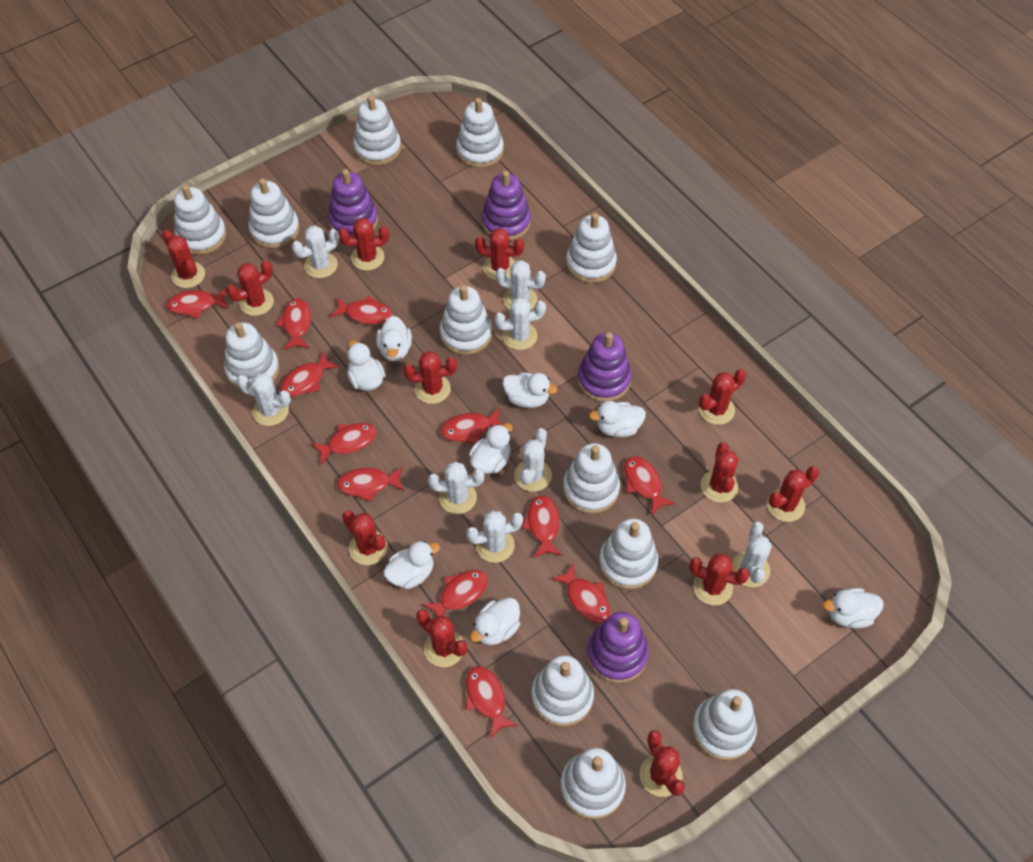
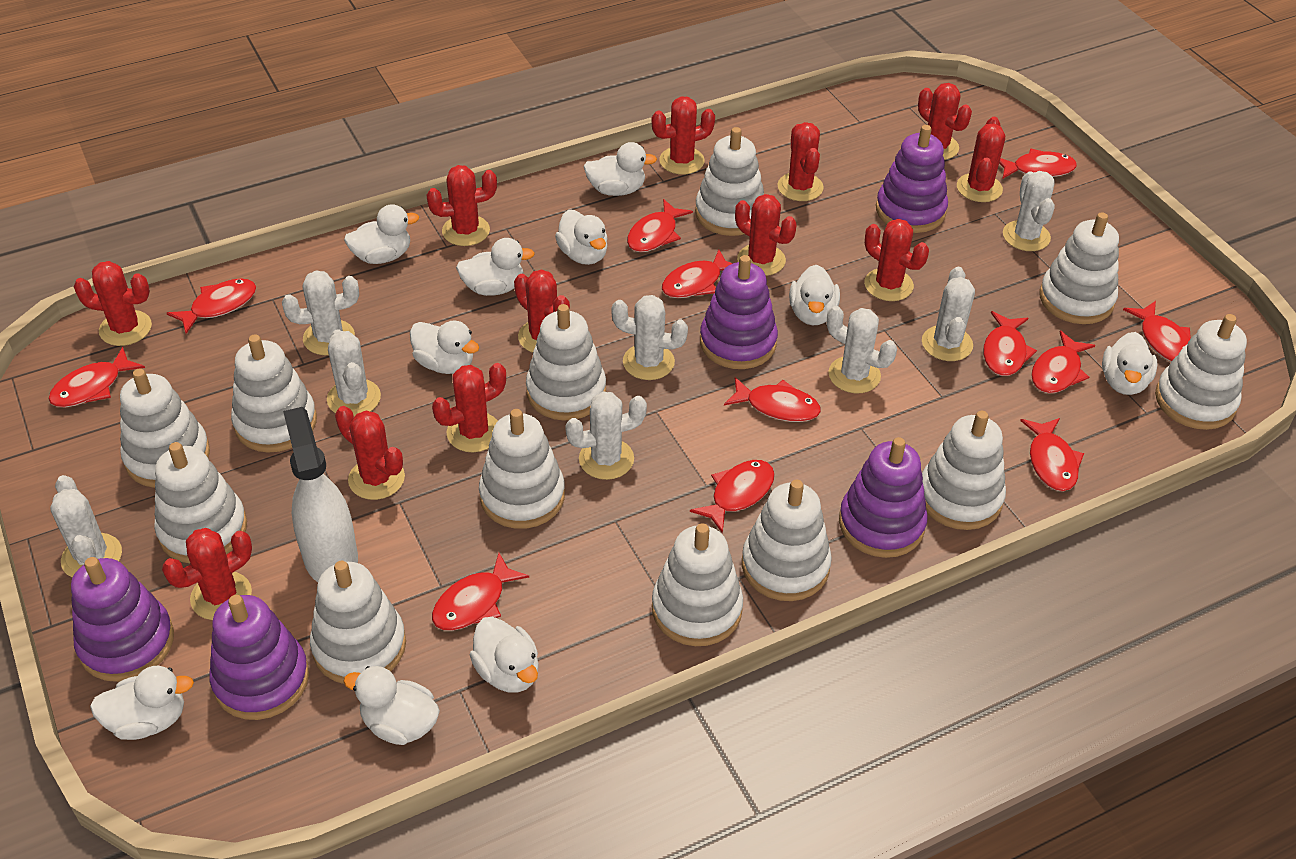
purple stacking toy: 4 -> 5
white duck: 8 -> 10
white spray bottle: 0 -> 1

